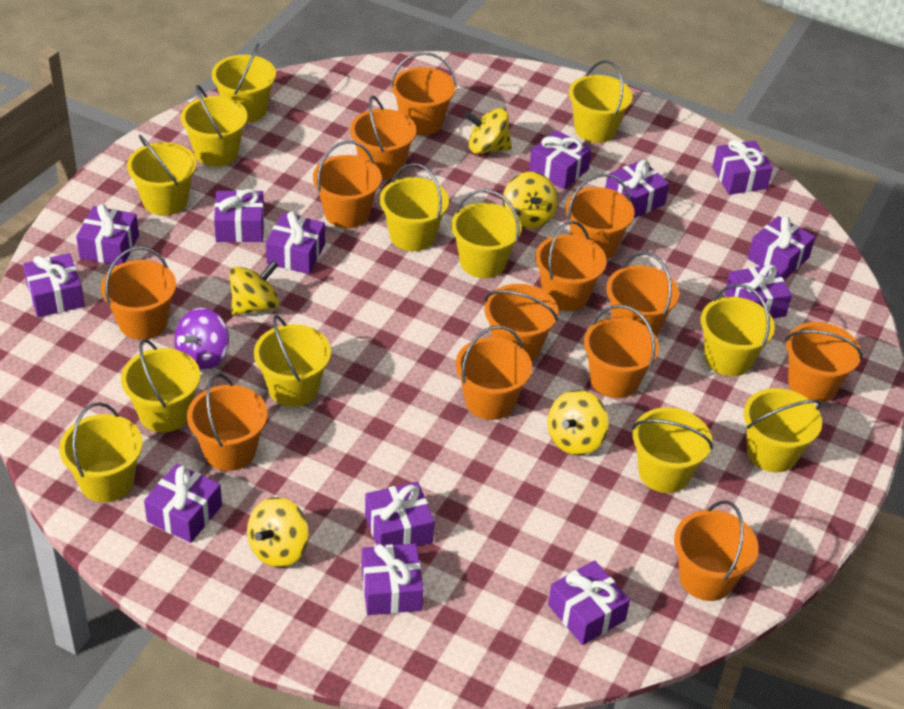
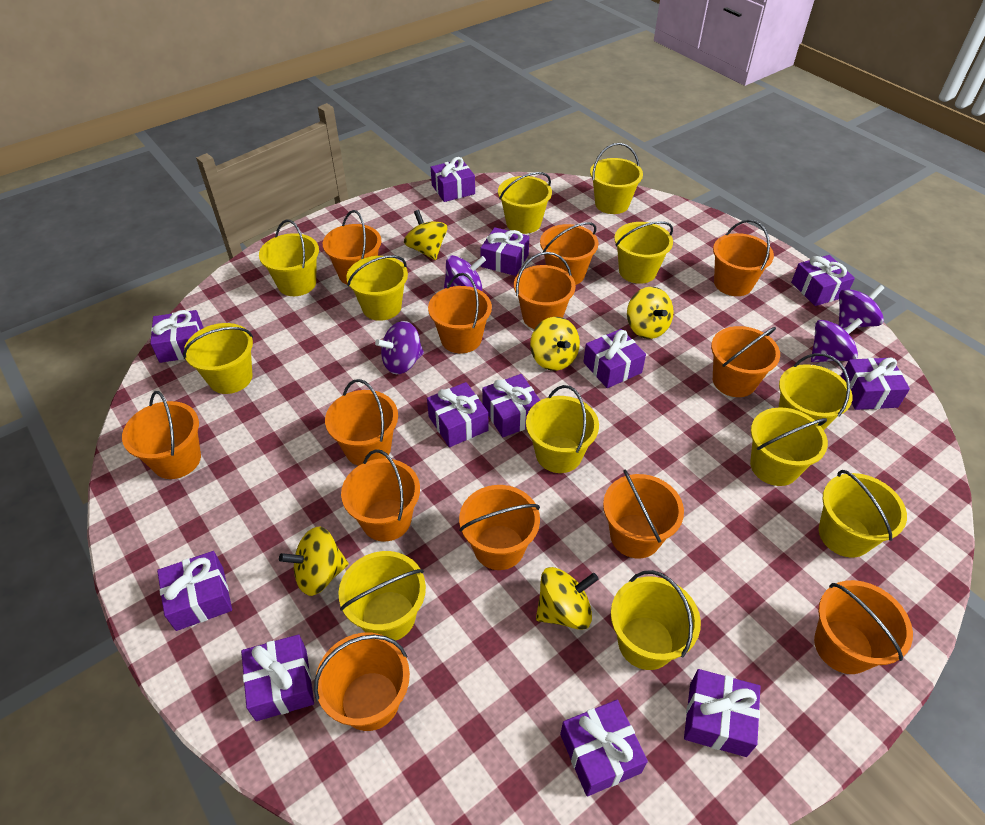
purple gift: 13 -> 12
purple spinning top: 1 -> 4

